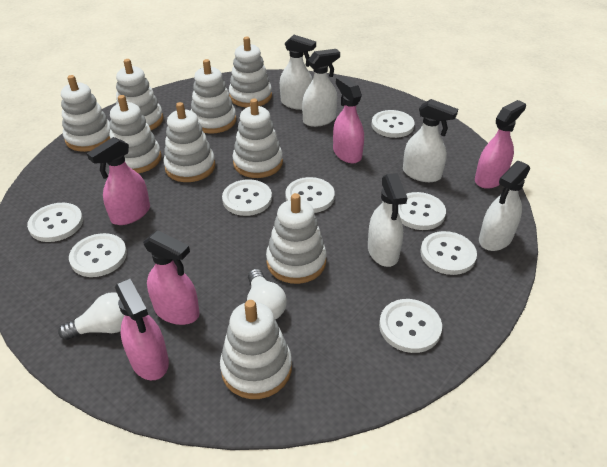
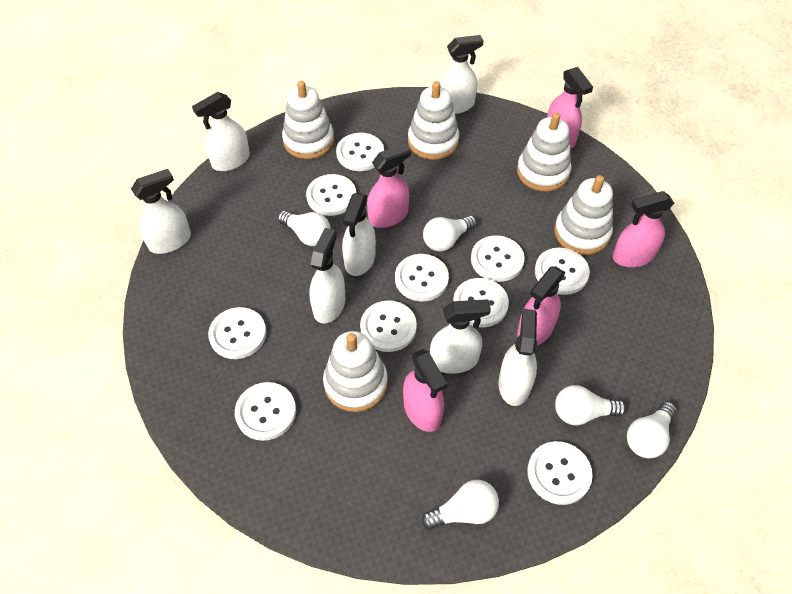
white button: 8 -> 10
white light bulb: 2 -> 5
white spray bottle: 5 -> 7
white stacking toy: 9 -> 5

